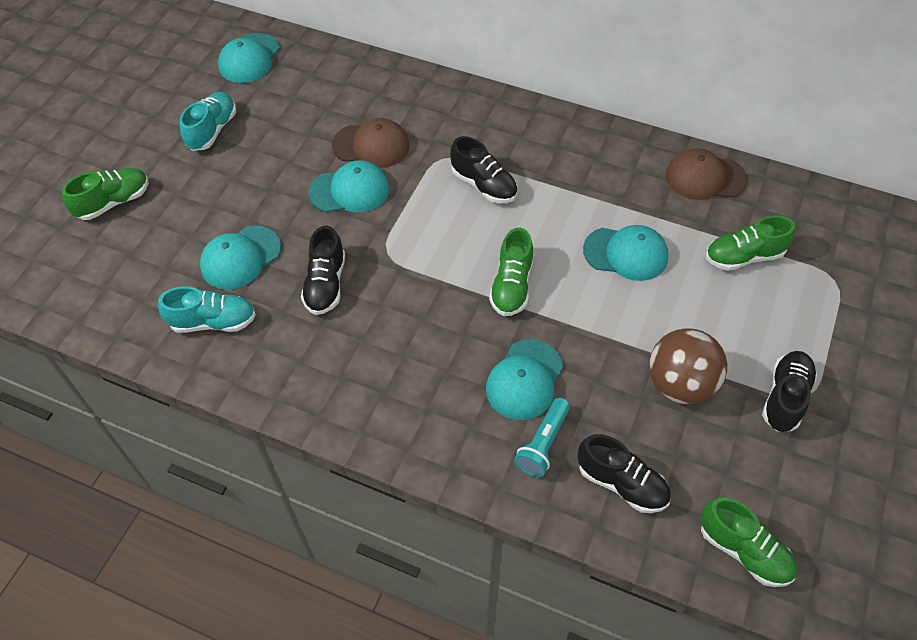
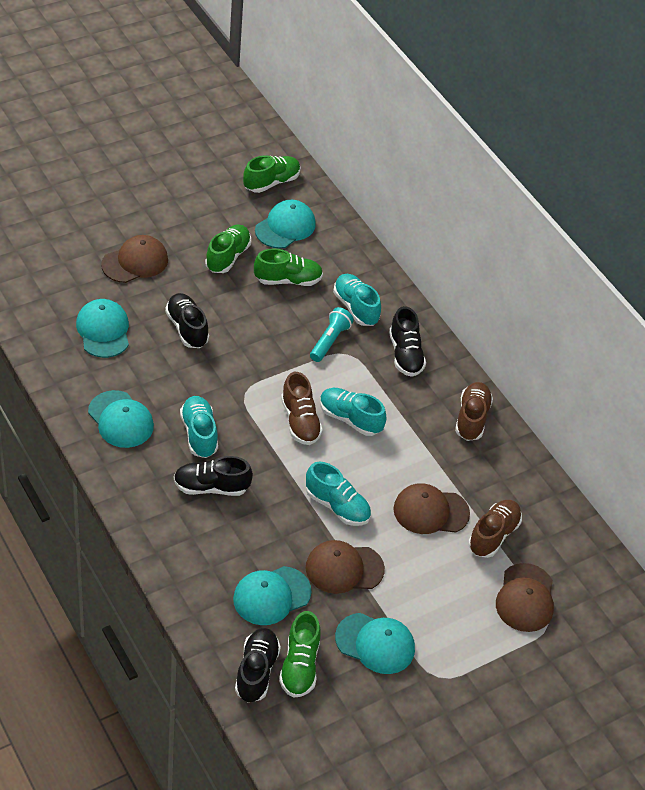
brown ball: 1 -> 0
brown cap: 2 -> 4
brown shoe: 0 -> 3
turquoise shoe: 2 -> 4

